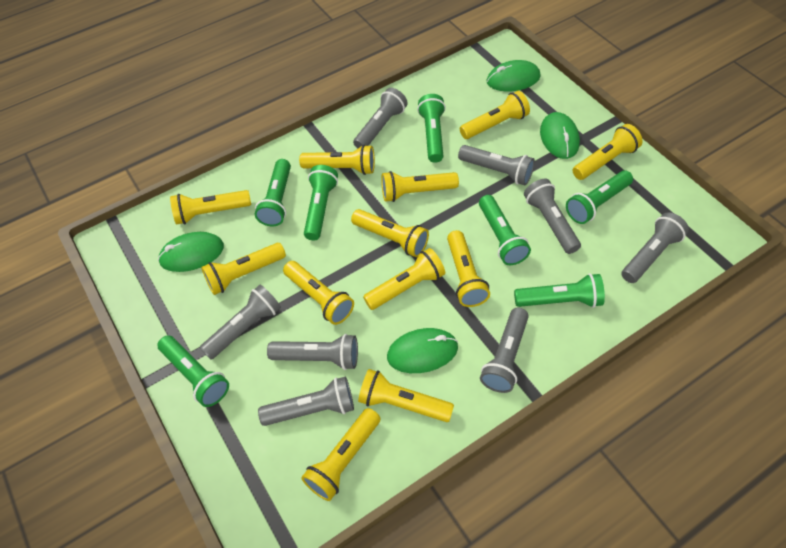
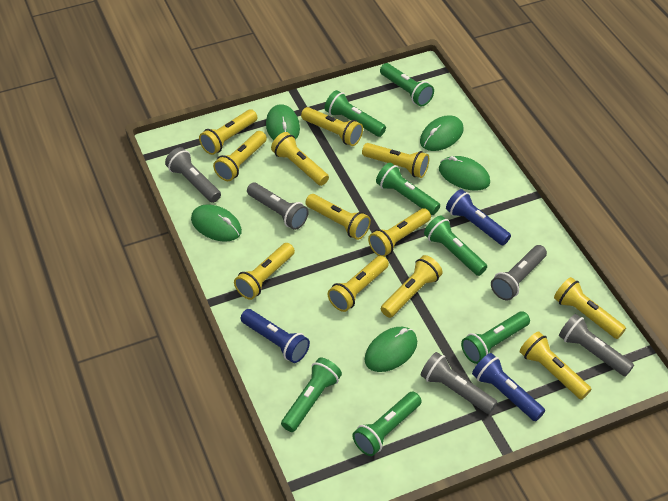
blue flashlight: 0 -> 3
green mouse: 4 -> 5
grey flashlight: 8 -> 5

